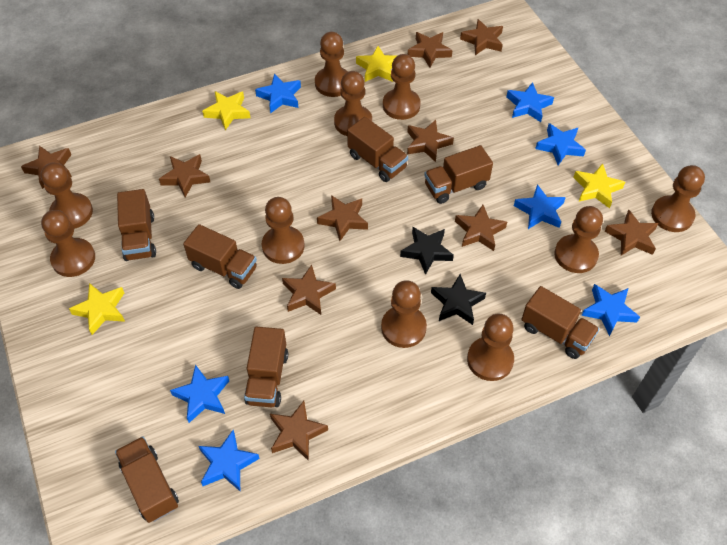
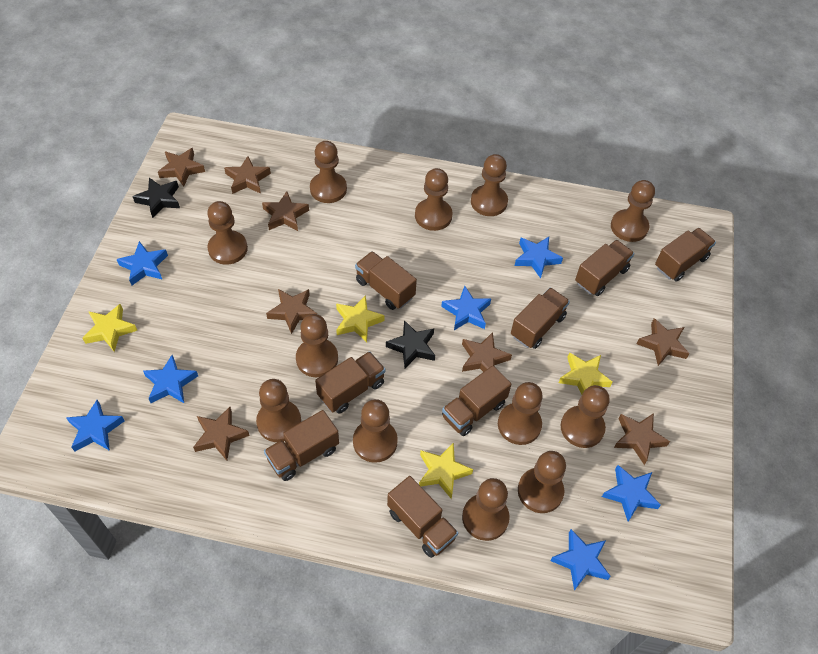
brown pawn: 10 -> 12
brown star: 10 -> 8
brown truck: 7 -> 8

